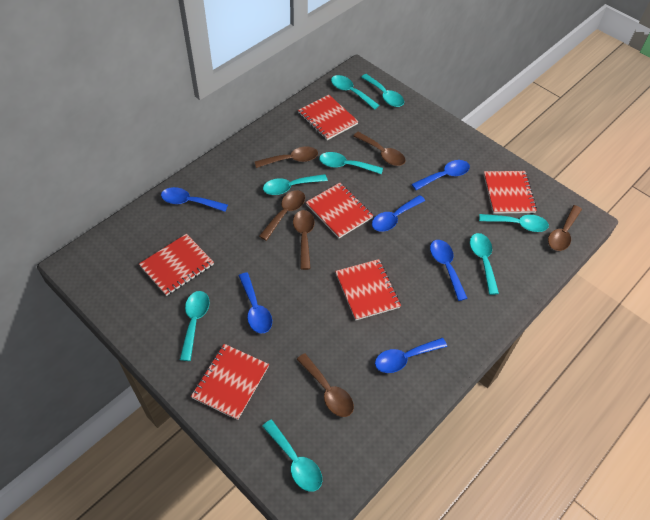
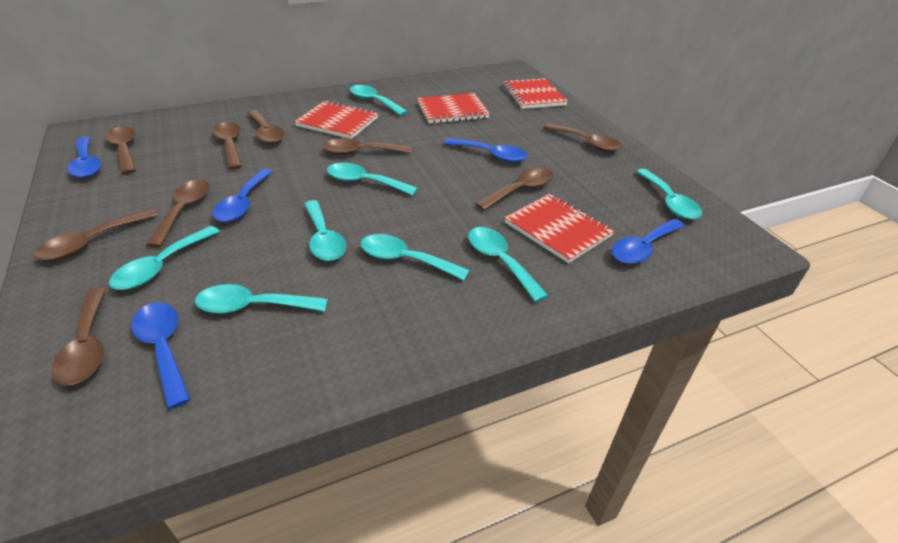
blue spoon: 6 -> 5
brown spoon: 6 -> 9
red notebook: 6 -> 4

